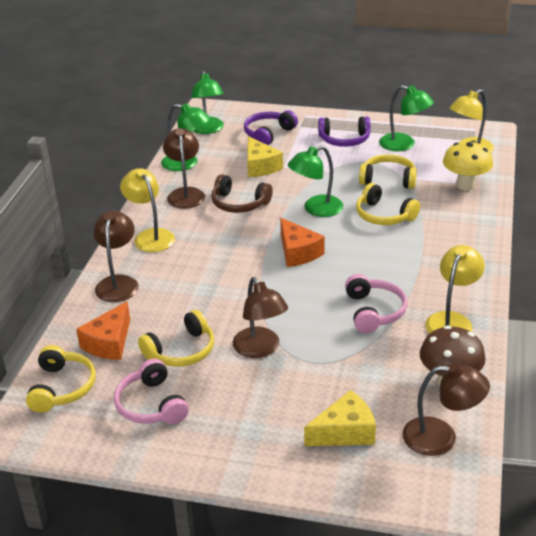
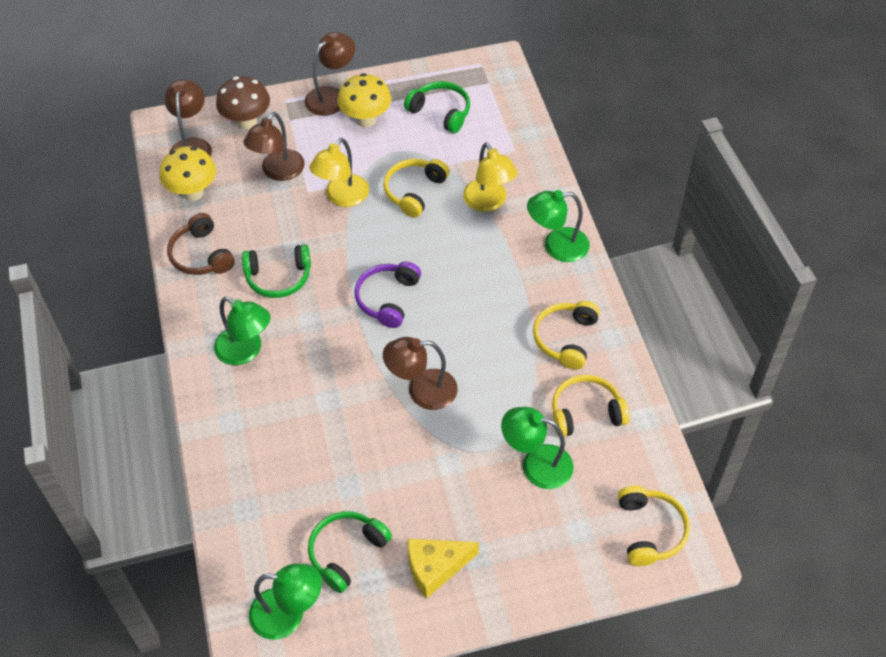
green headphones: 0 -> 3
orange cheese: 2 -> 0
pink headphones: 2 -> 0
purple headphones: 2 -> 1
yellow cheese: 2 -> 1
yellow lamp: 3 -> 2
yellow mushroom: 1 -> 2

